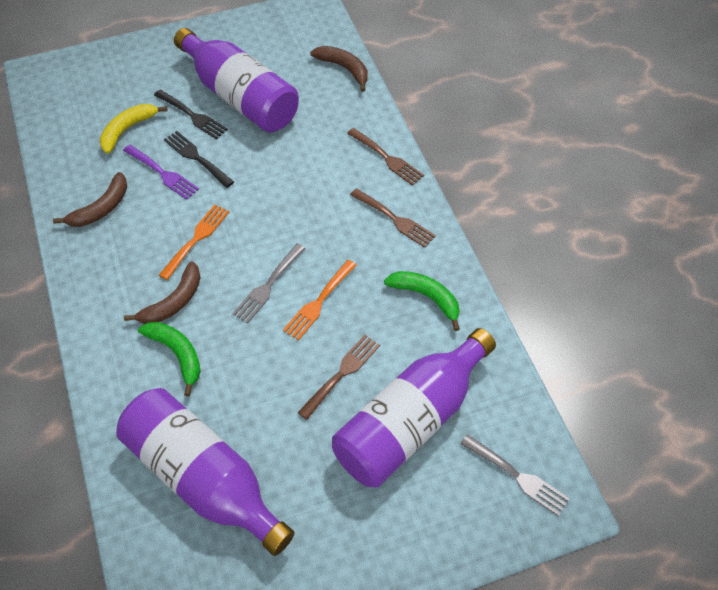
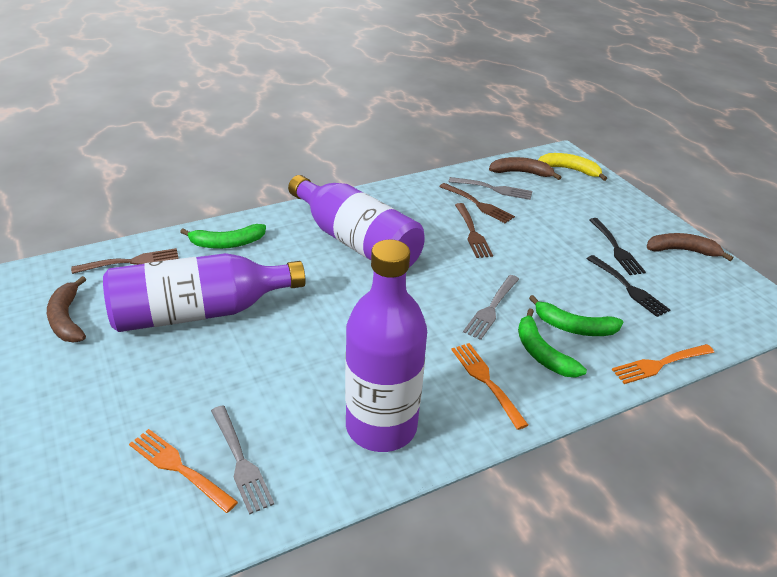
green banana: 2 -> 3
grey fork: 2 -> 3
orange fork: 2 -> 3
purple fork: 1 -> 0

